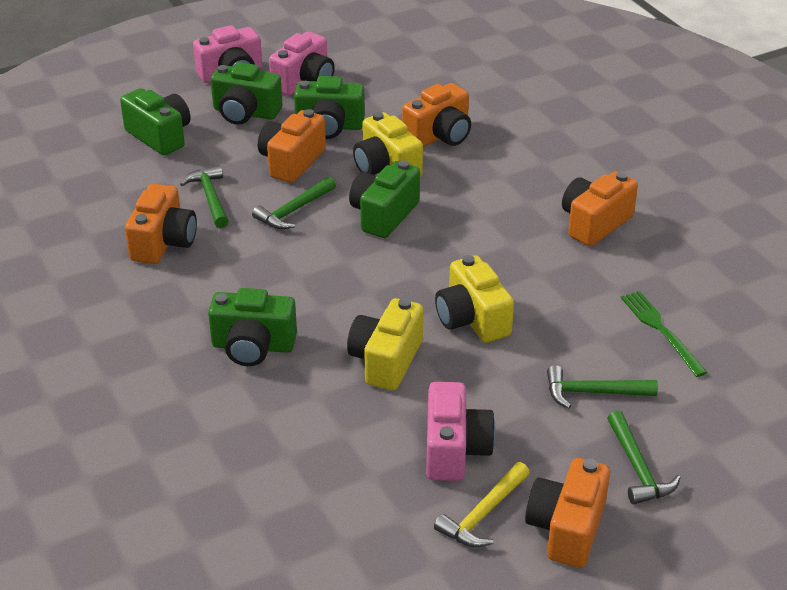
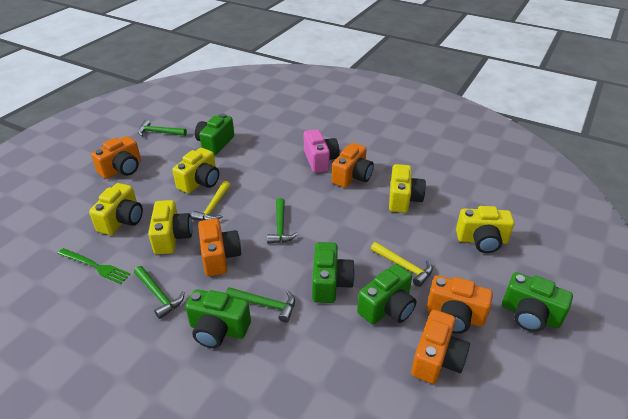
pink camera: 3 -> 1
yellow camera: 3 -> 5
yellow hammer: 1 -> 2

